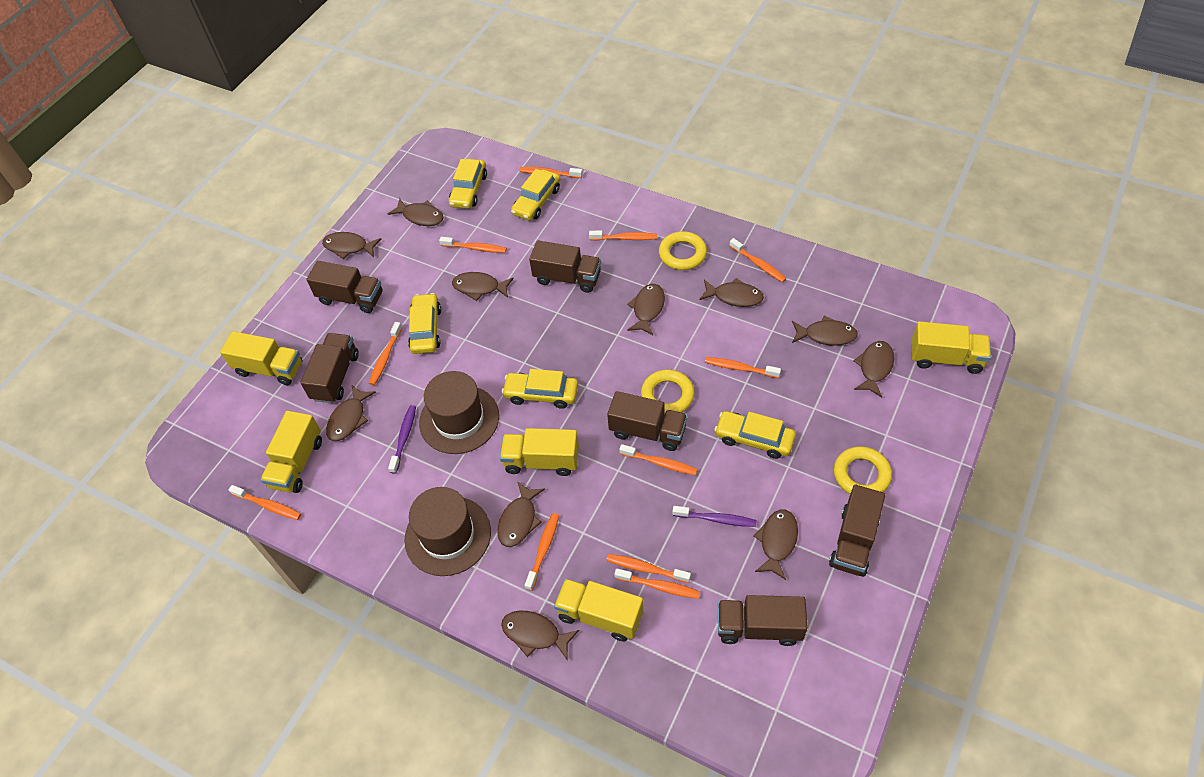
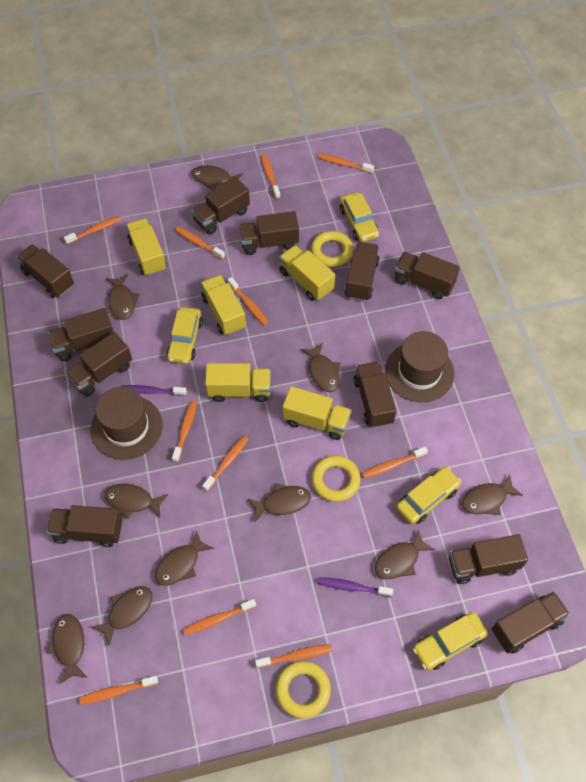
brown fish: 11 -> 10
brown truck: 6 -> 11
yellow car: 5 -> 4

